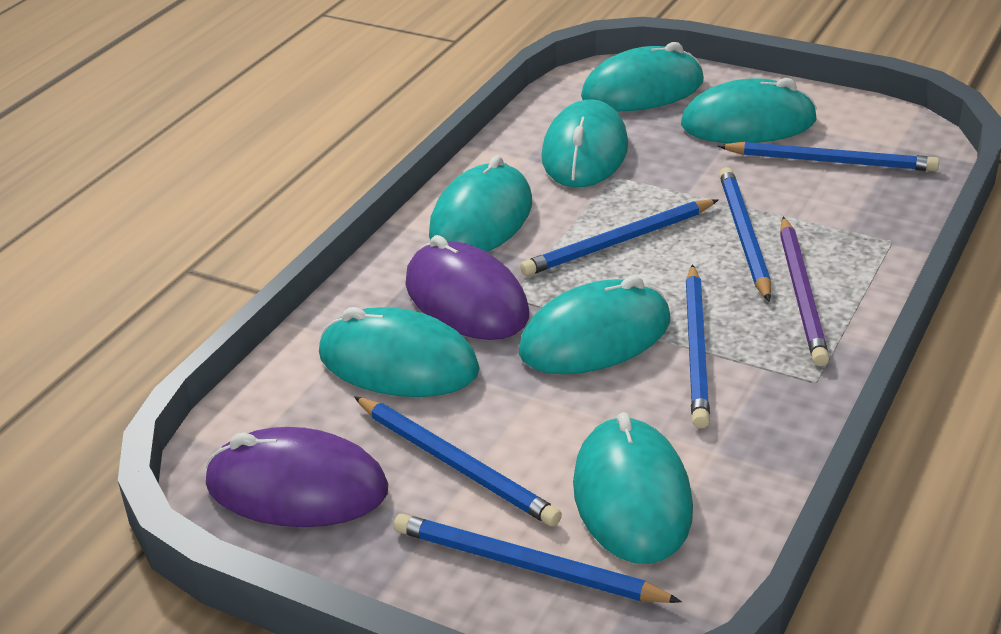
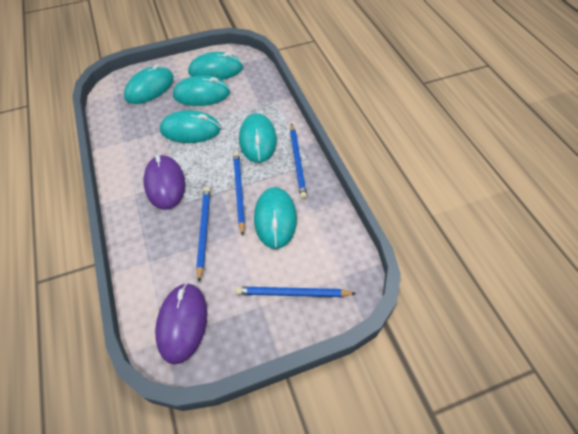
blue pencil: 6 -> 4
purple pencil: 1 -> 0
turquoise mouse: 7 -> 6

